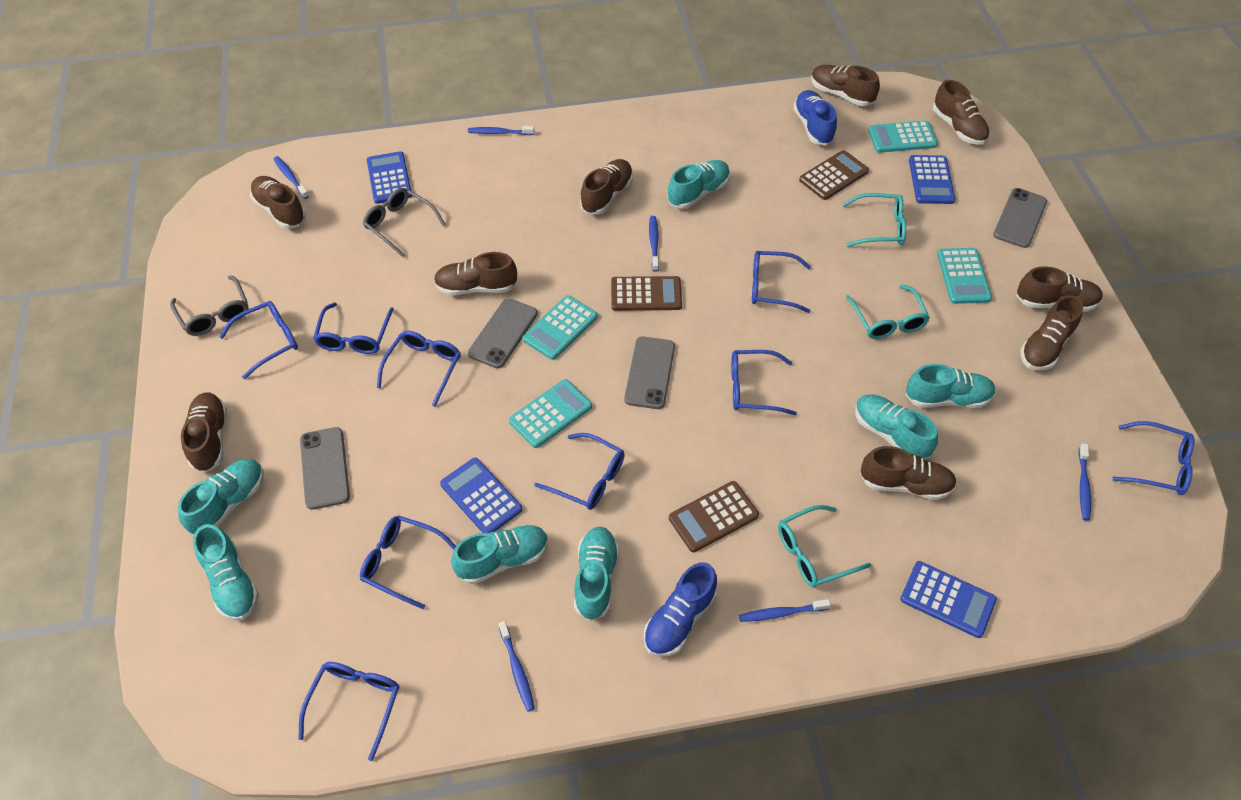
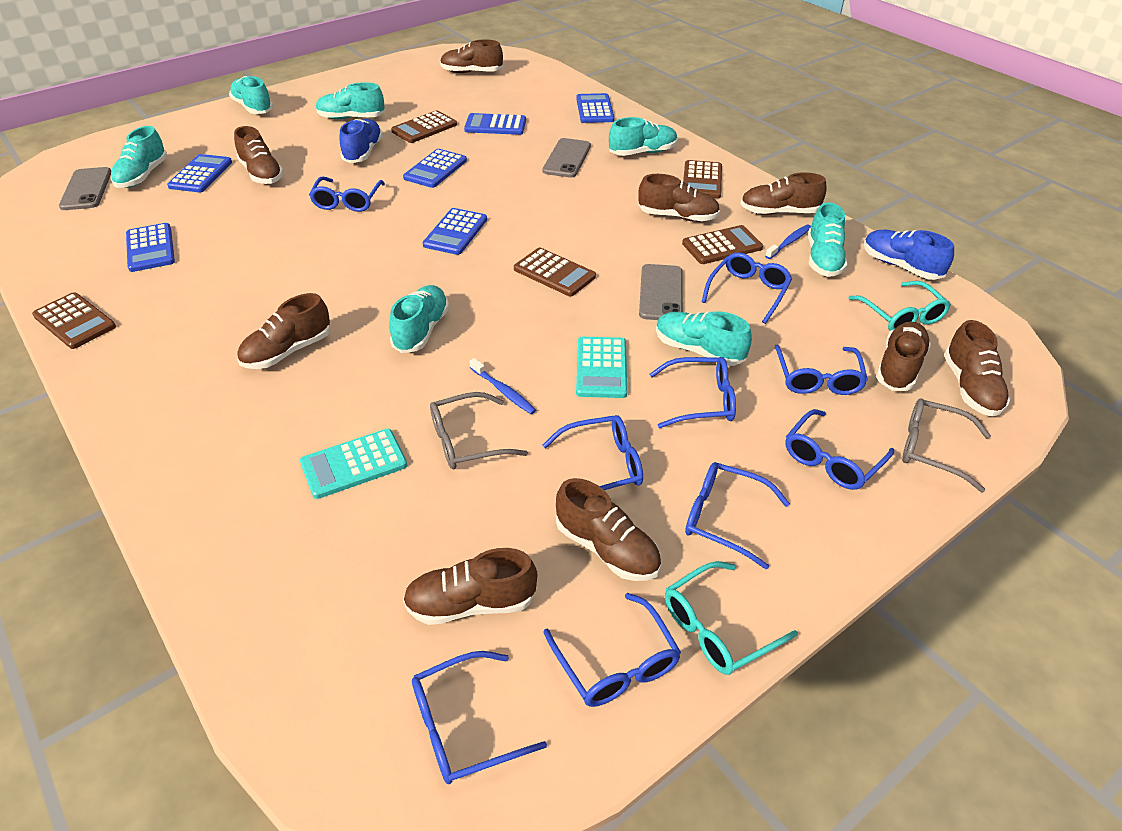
blue calculator: 4 -> 6
blue toothbrush: 6 -> 2
brown calculator: 3 -> 5
grey phone: 4 -> 3
turquoise calculator: 4 -> 2
turquoise glasses: 3 -> 2

